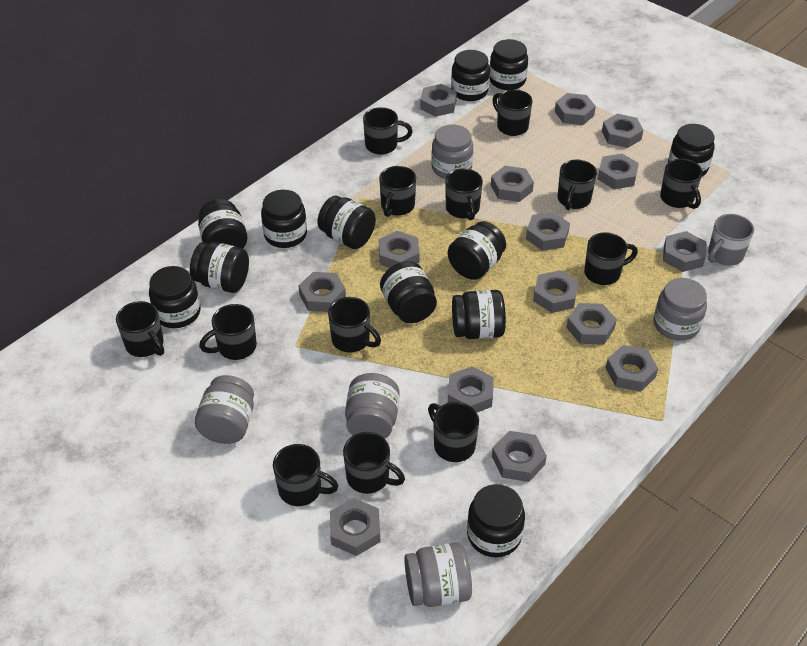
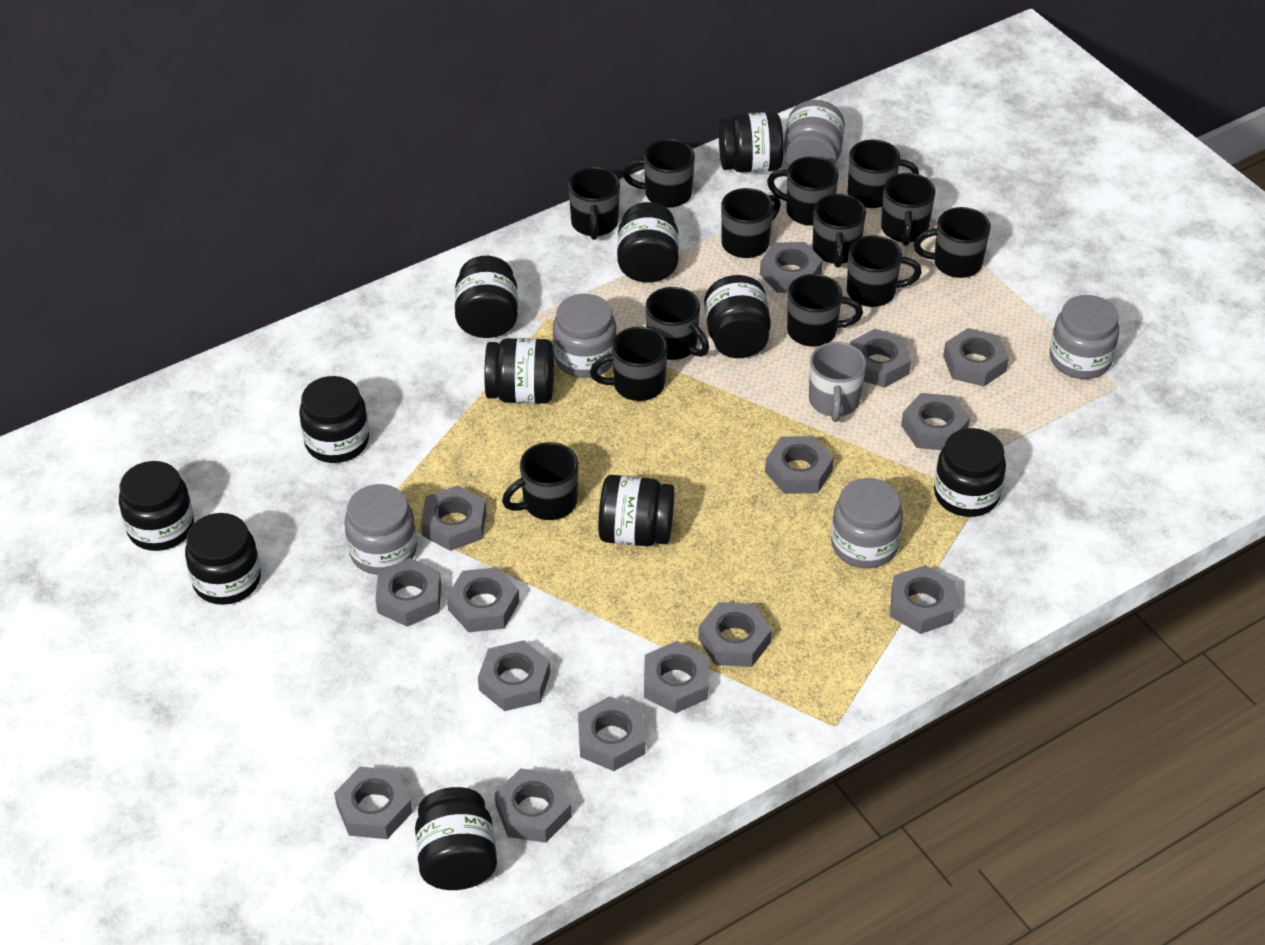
black jar: 12 -> 11

